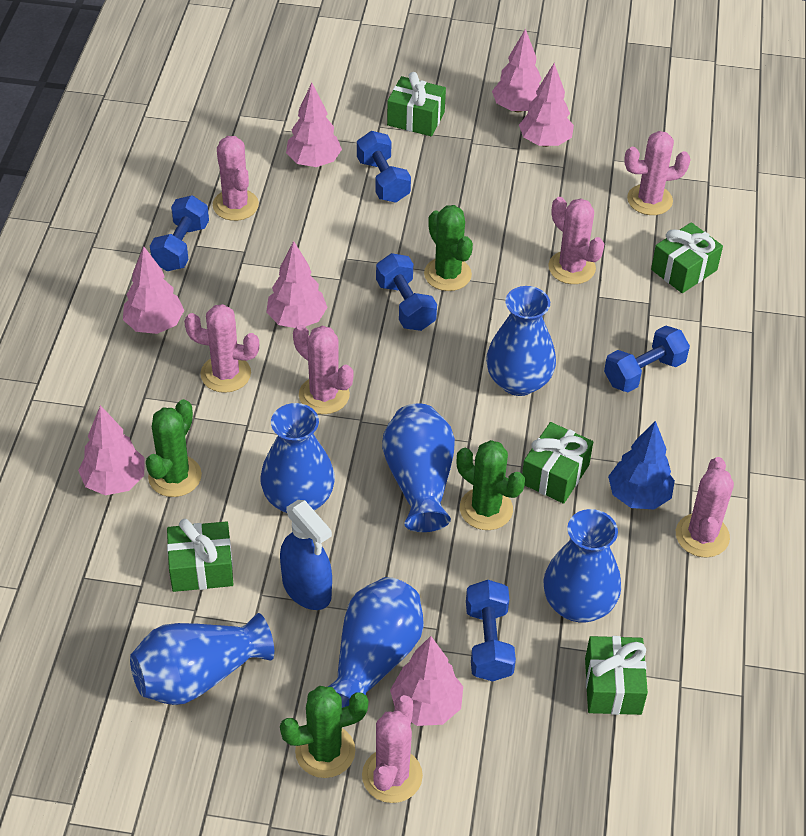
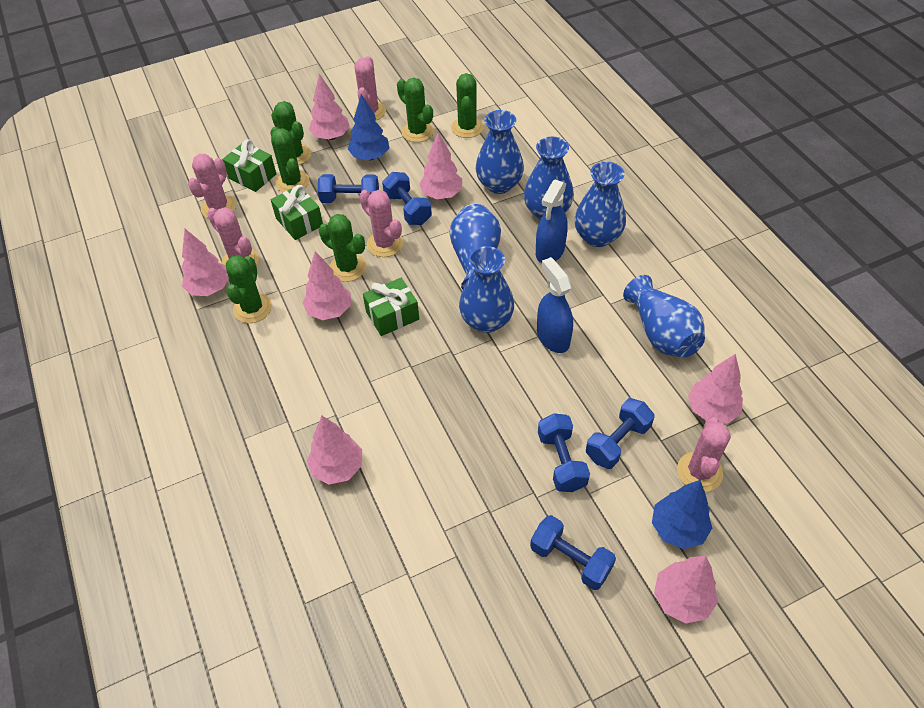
blue spray bottle: 1 -> 2
blue tree: 1 -> 2
green cactus: 4 -> 6
green gift: 5 -> 3
pink cactus: 7 -> 5

